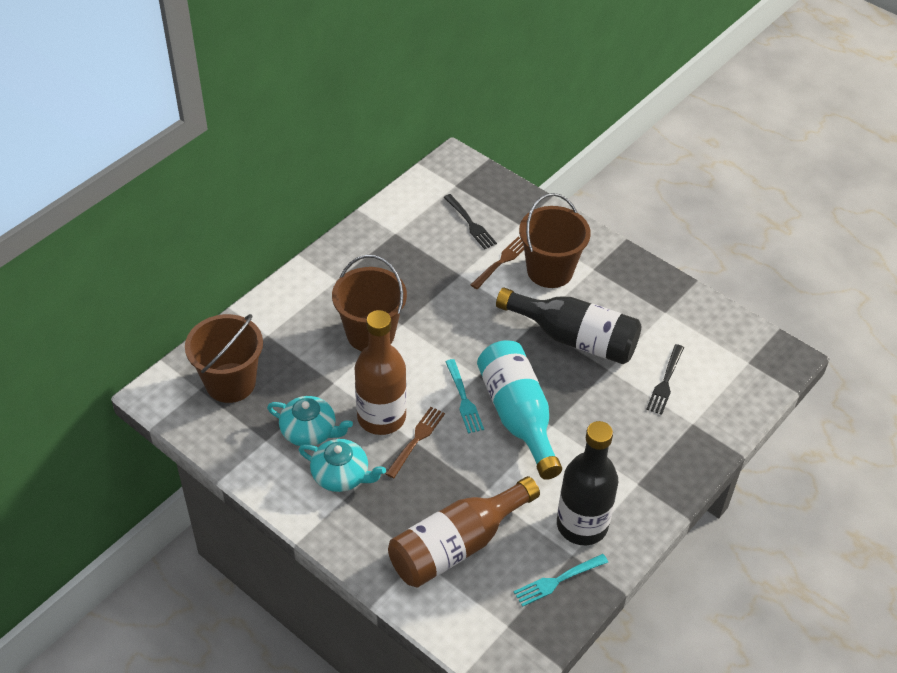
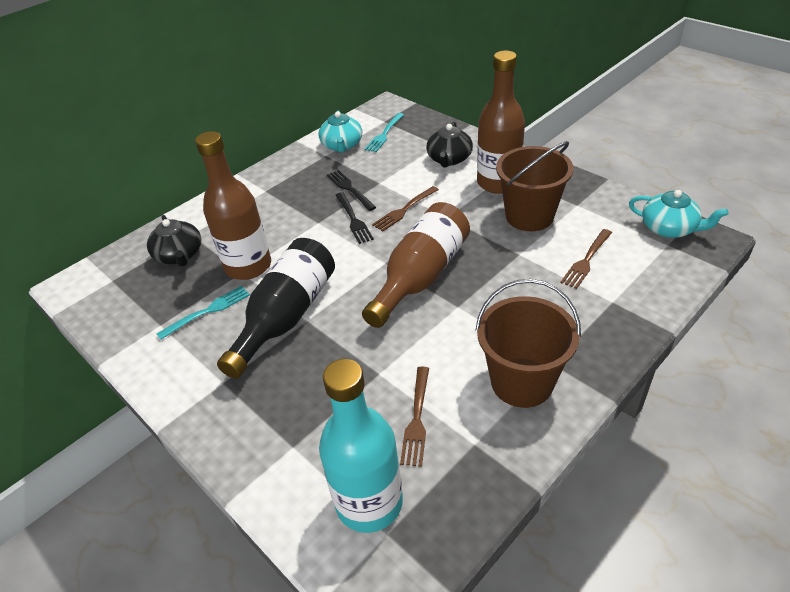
black bottle: 2 -> 1
black teapot: 0 -> 2
brown bottle: 2 -> 3
brown bucket: 3 -> 2
brown fork: 2 -> 3

